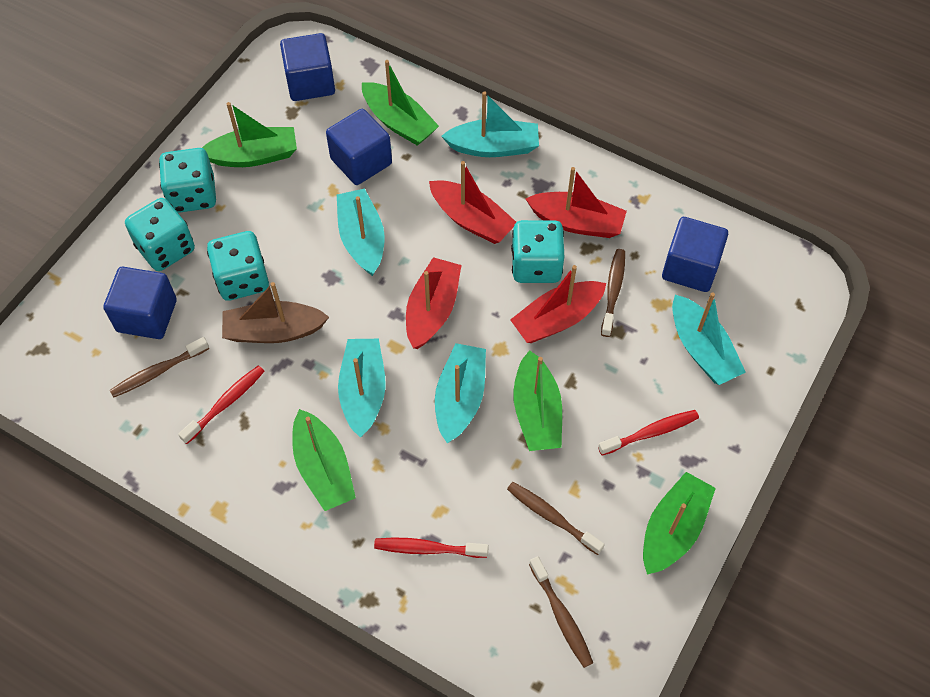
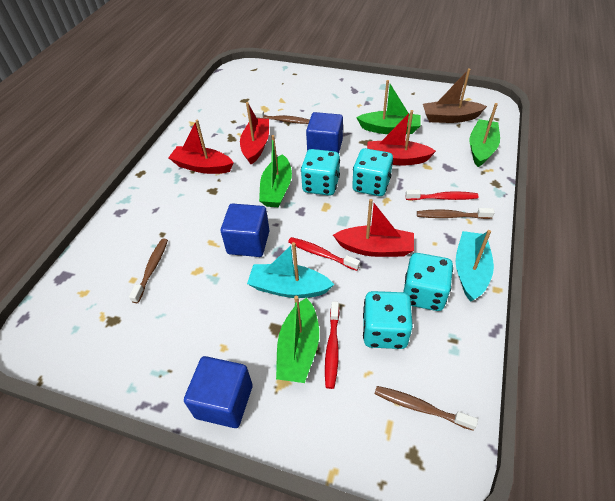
blue cube: 4 -> 3
green boat: 5 -> 4
turquoise boat: 5 -> 2

